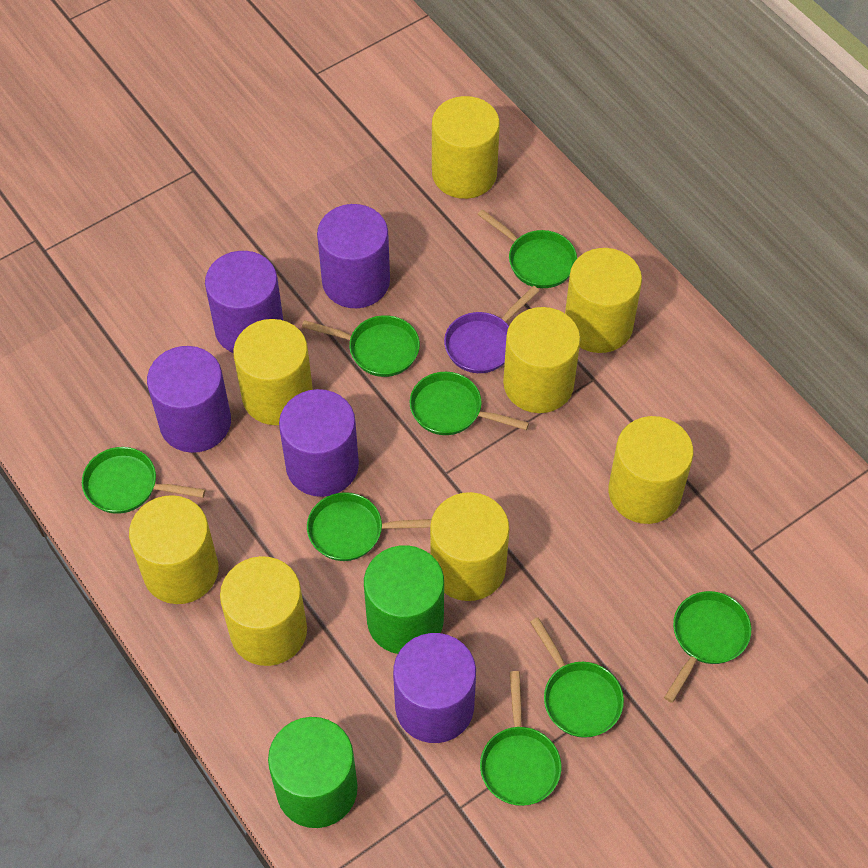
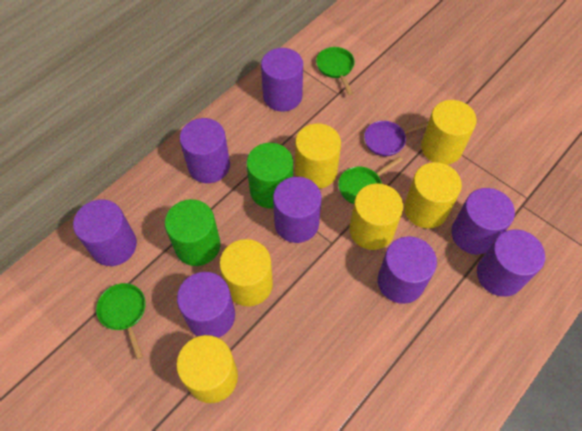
green pan: 8 -> 3
purple cylinder: 5 -> 8
yellow cylinder: 8 -> 6

